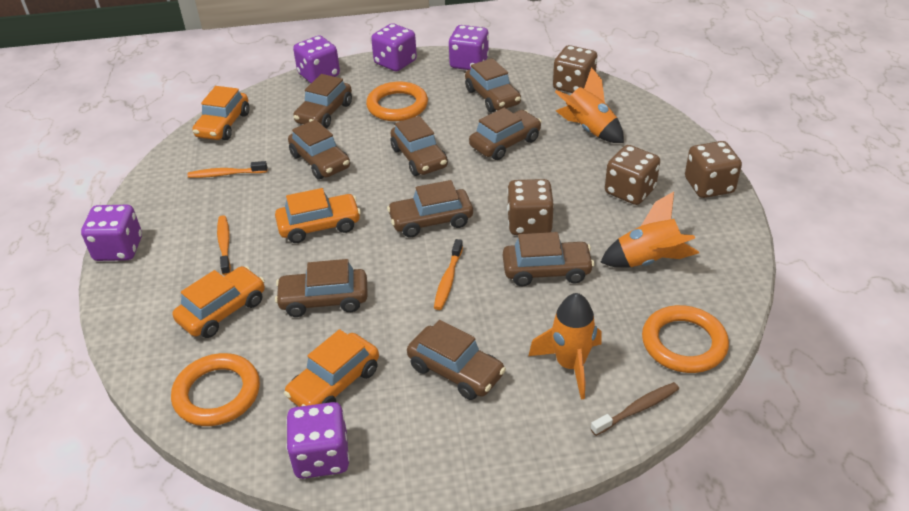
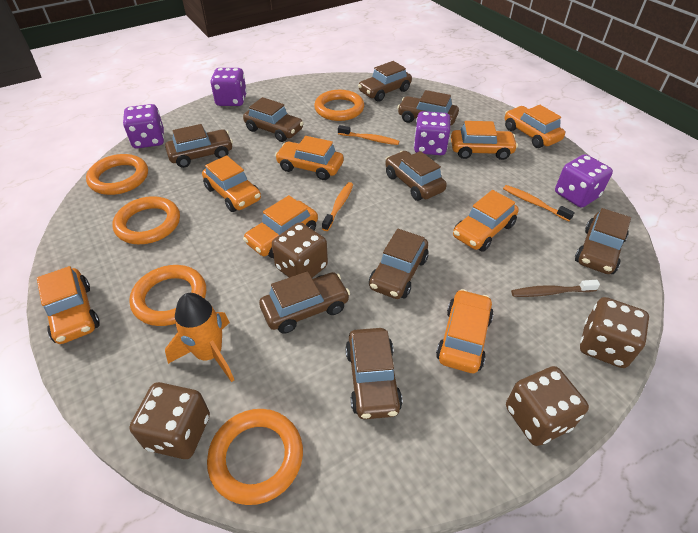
orange car: 4 -> 8
orange ring: 3 -> 5
orange rocket: 3 -> 1
purple dice: 5 -> 4

